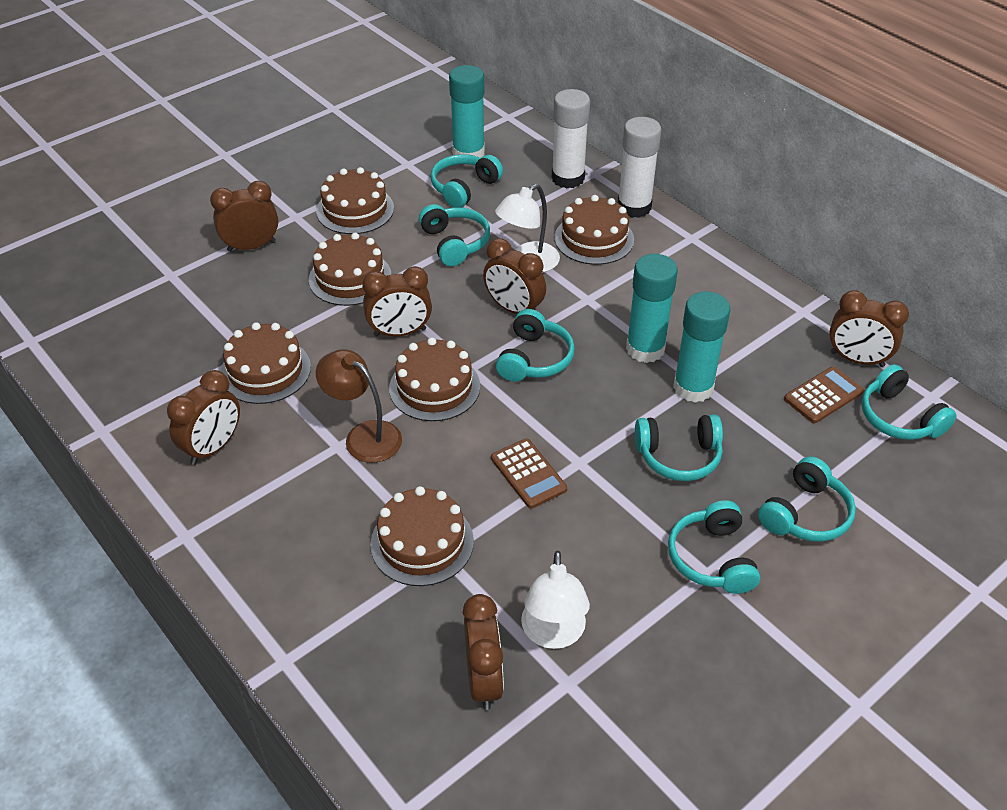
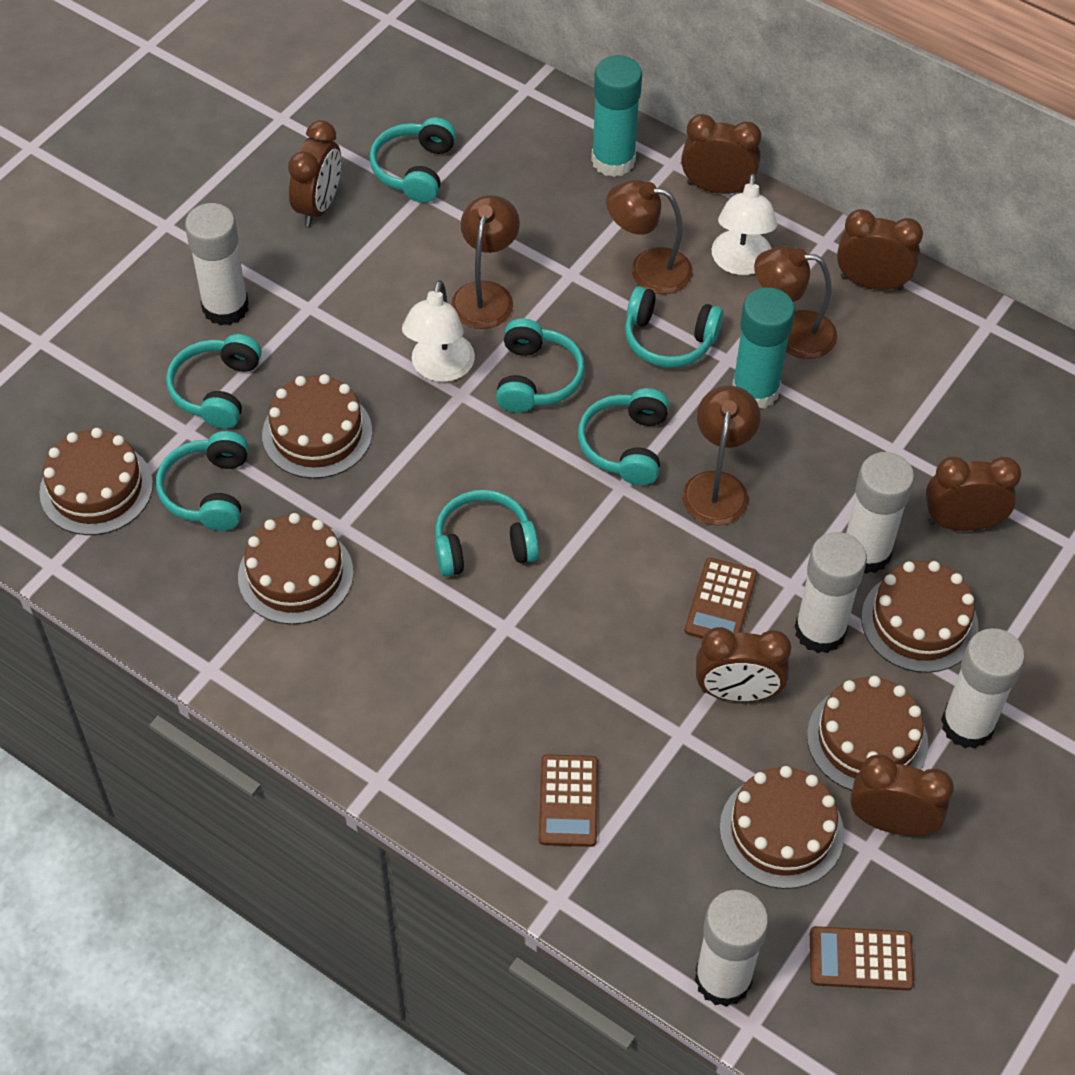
brown calculator: 2 -> 3
brown lamp: 1 -> 4
turquoise glue stick: 3 -> 2
white glue stick: 2 -> 5

